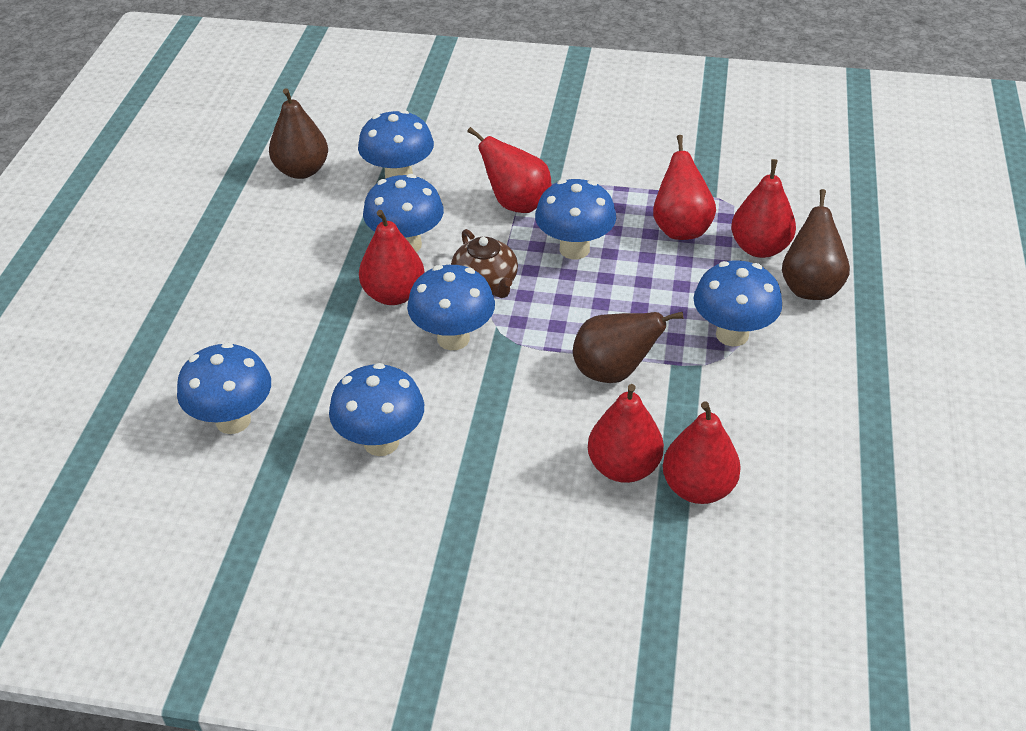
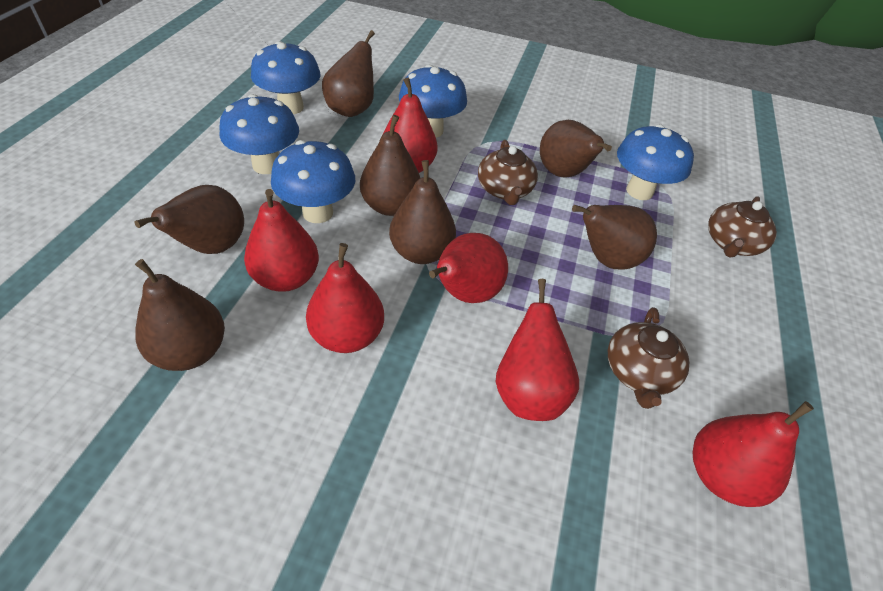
blue mushroom: 7 -> 5
brown pear: 3 -> 7
brown teapot: 1 -> 3

